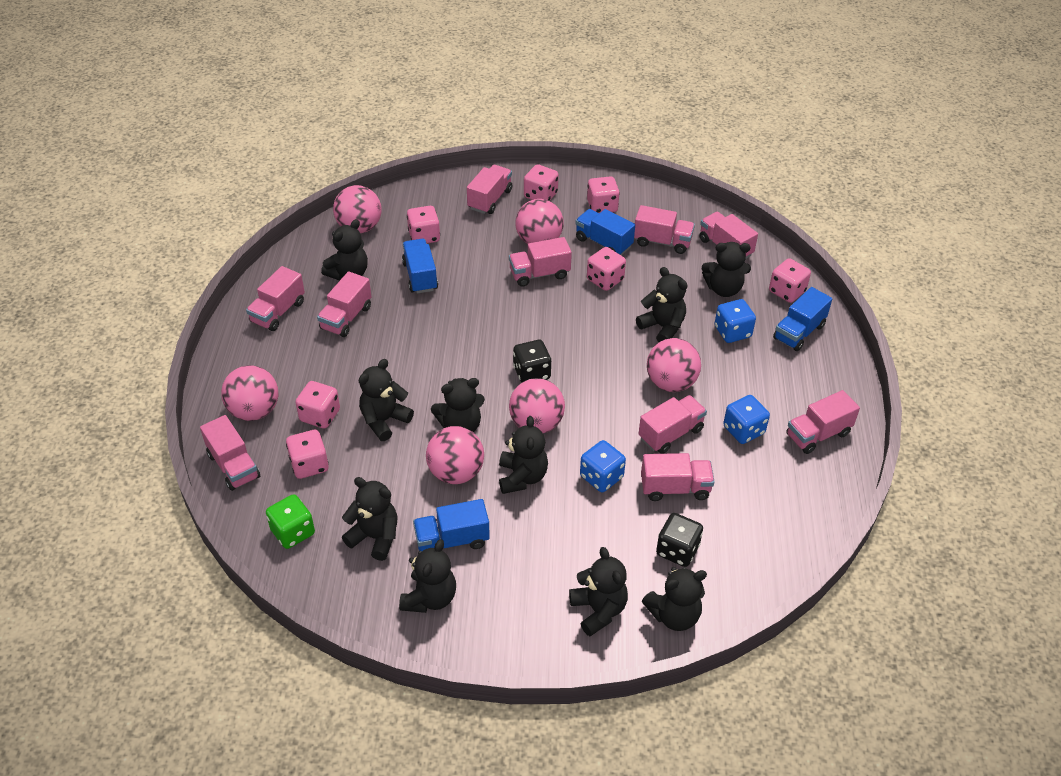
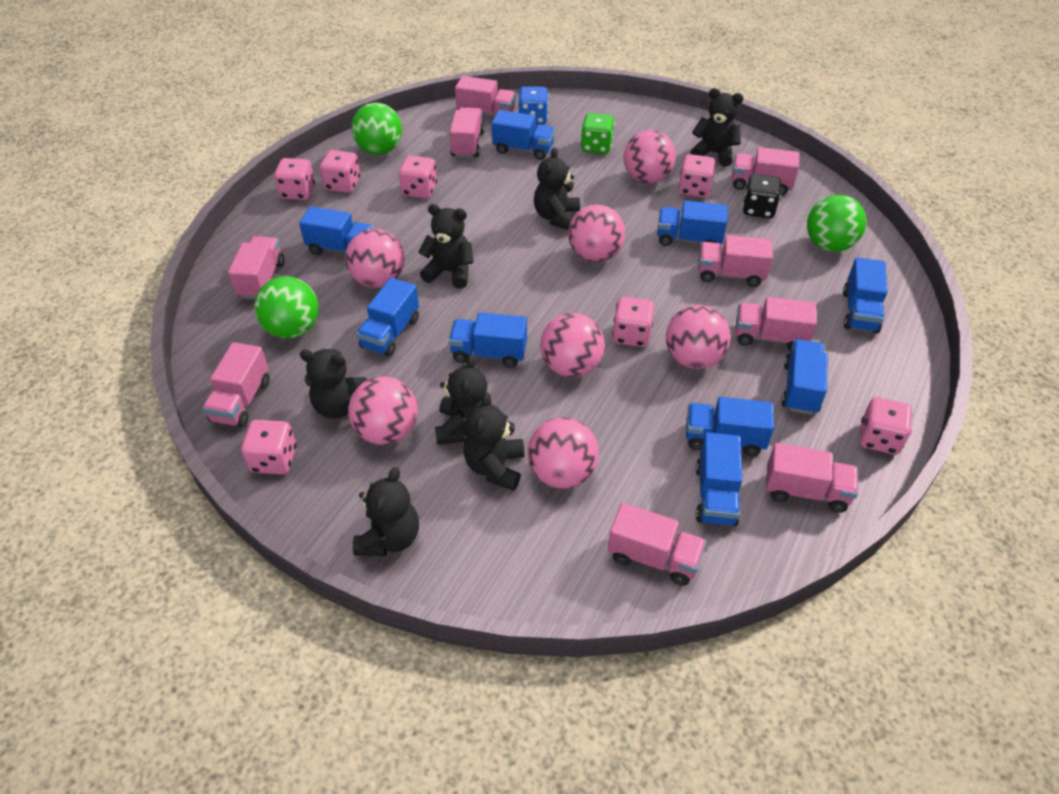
black dice: 2 -> 1
black teddy bear: 10 -> 7
blue dice: 3 -> 1
blue truck: 4 -> 9
green ball: 0 -> 3
pink ball: 6 -> 7
pink truck: 10 -> 9

